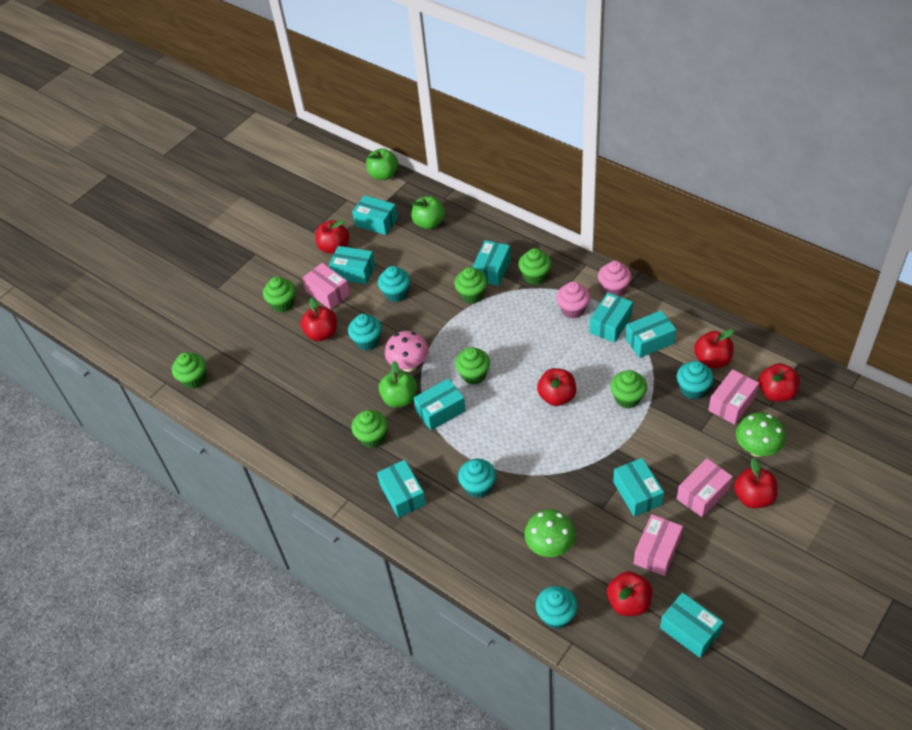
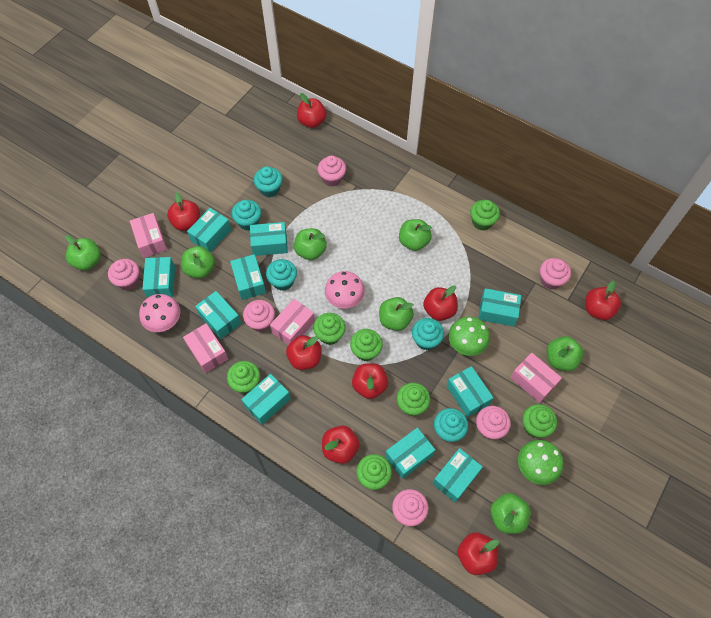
green apple: 3 -> 7
pink cupcake: 2 -> 6
pink mushroom: 1 -> 2
red apple: 7 -> 8
turquoise box: 9 -> 10

